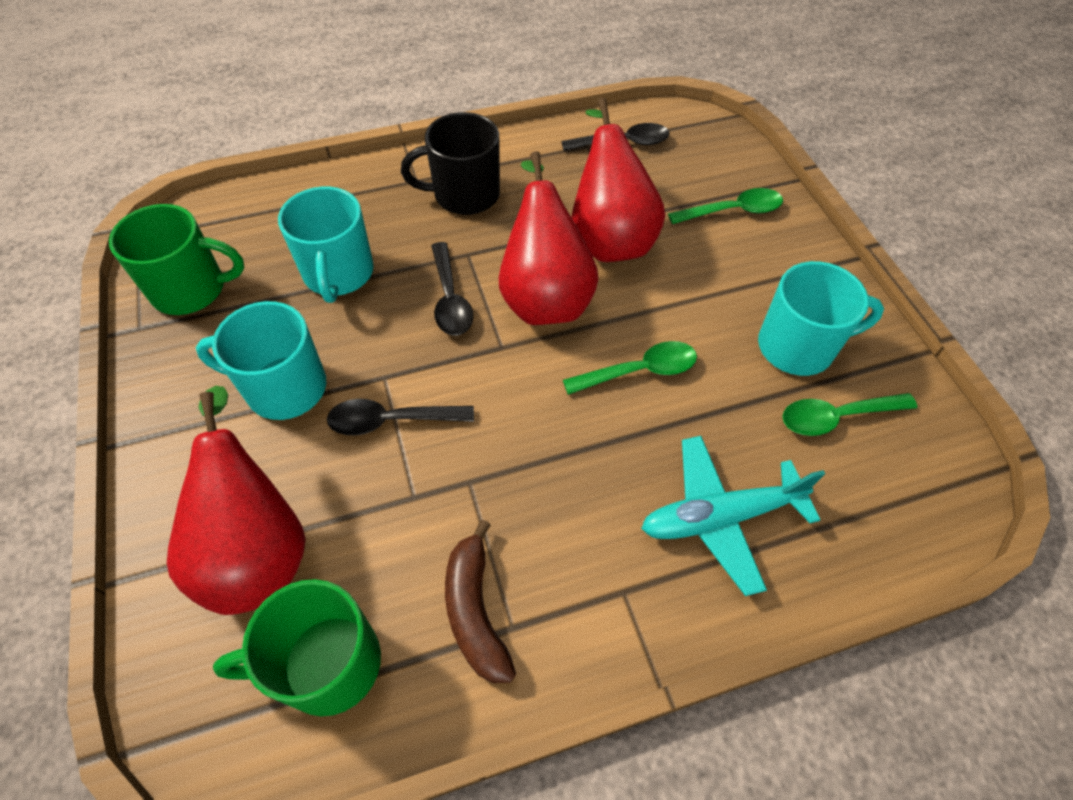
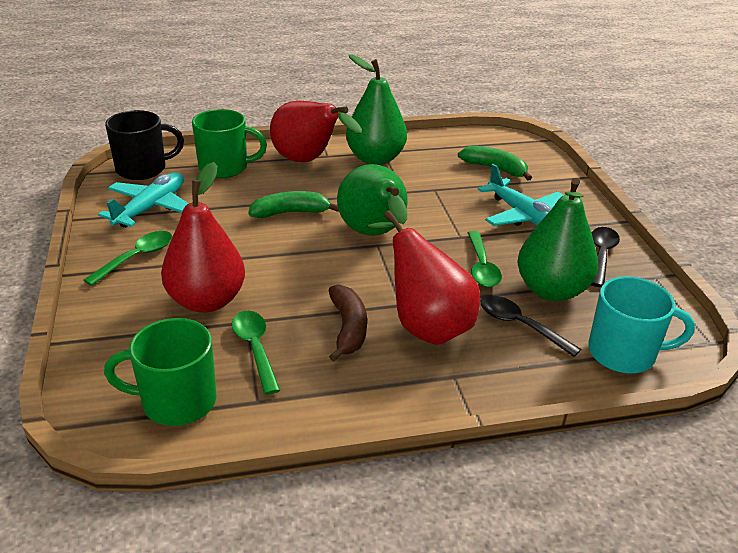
black spoon: 3 -> 2
green banana: 0 -> 2
green pear: 0 -> 3
turquoise mug: 3 -> 1
turquoise plane: 1 -> 2

